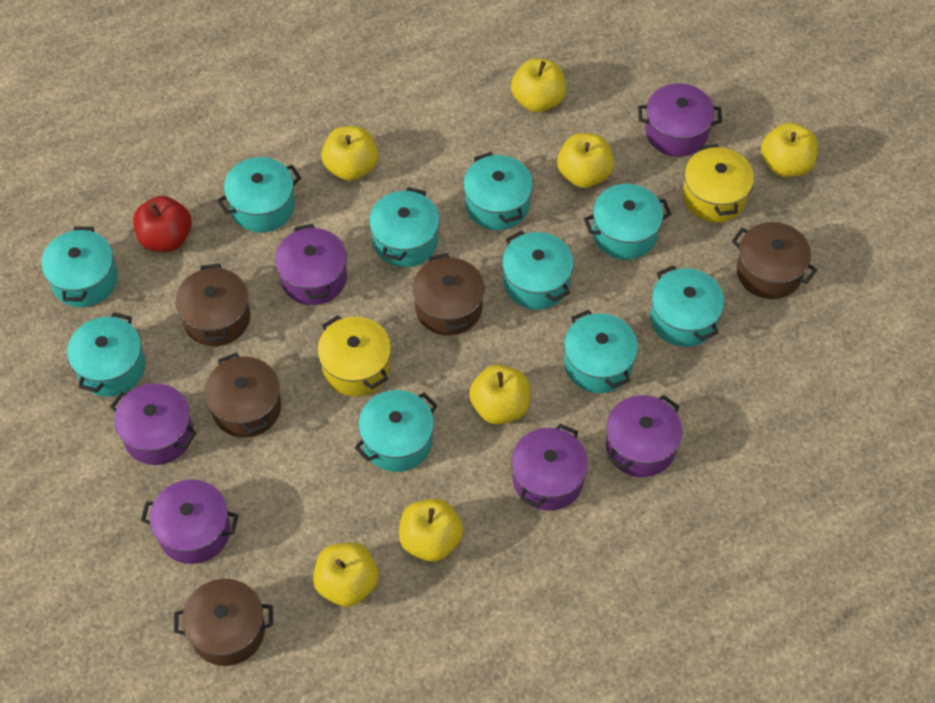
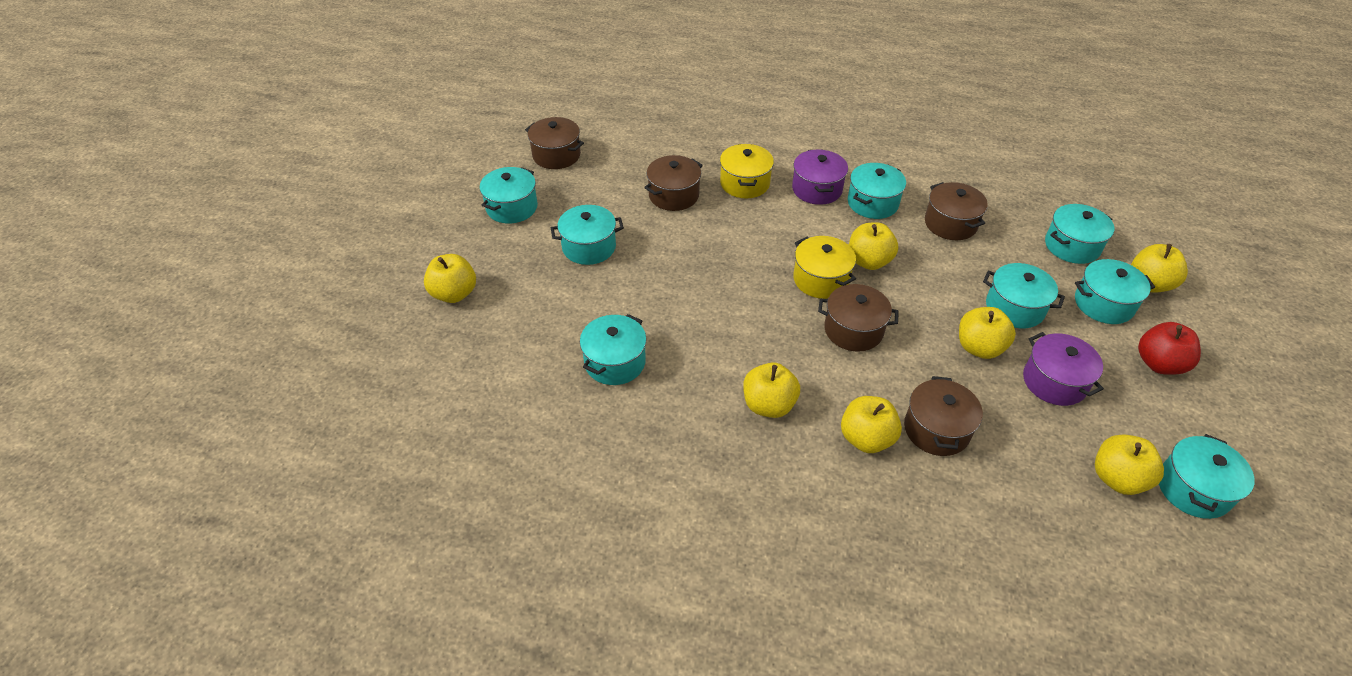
purple pot: 6 -> 2
turquoise pot: 10 -> 8

